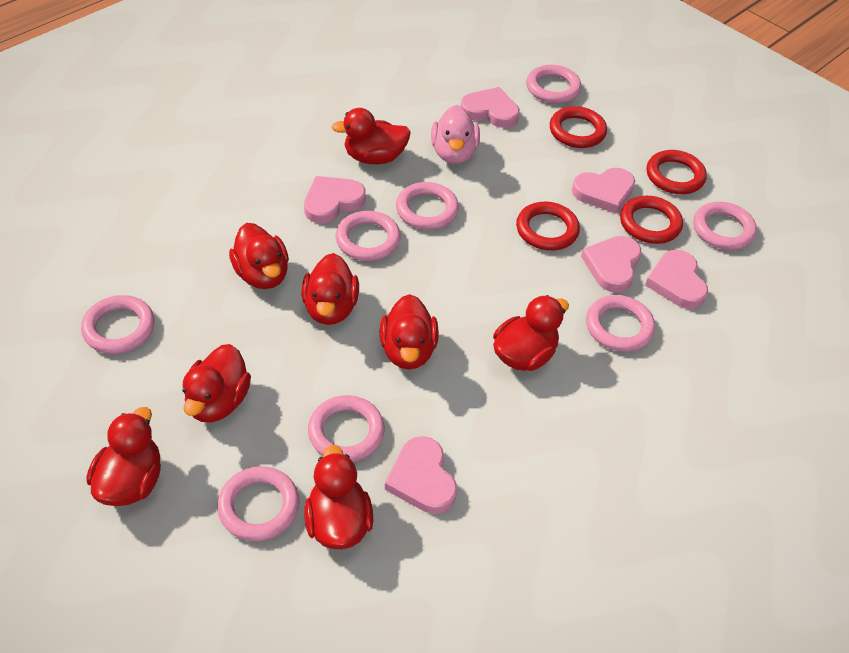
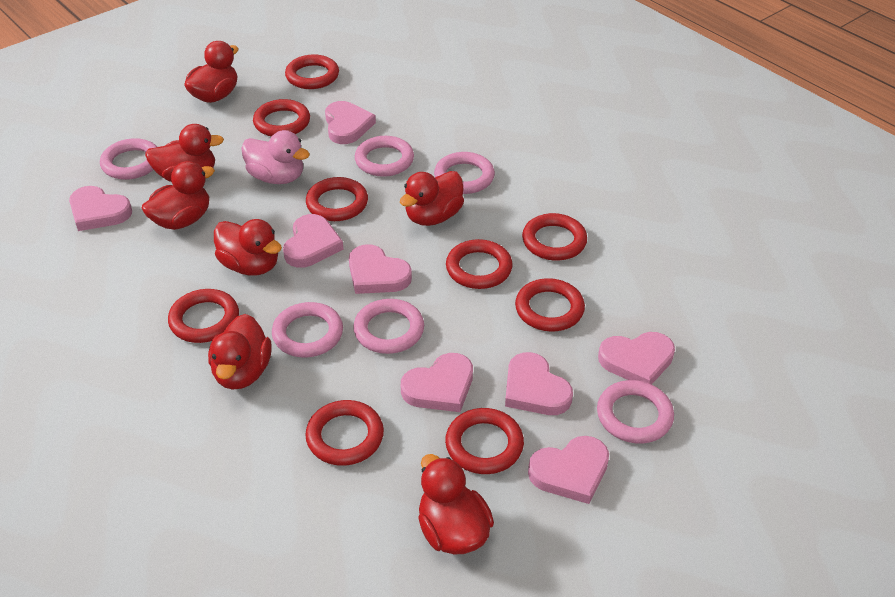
pink heart: 6 -> 8
pink ring: 8 -> 6
red duck: 8 -> 7
red ring: 4 -> 9

